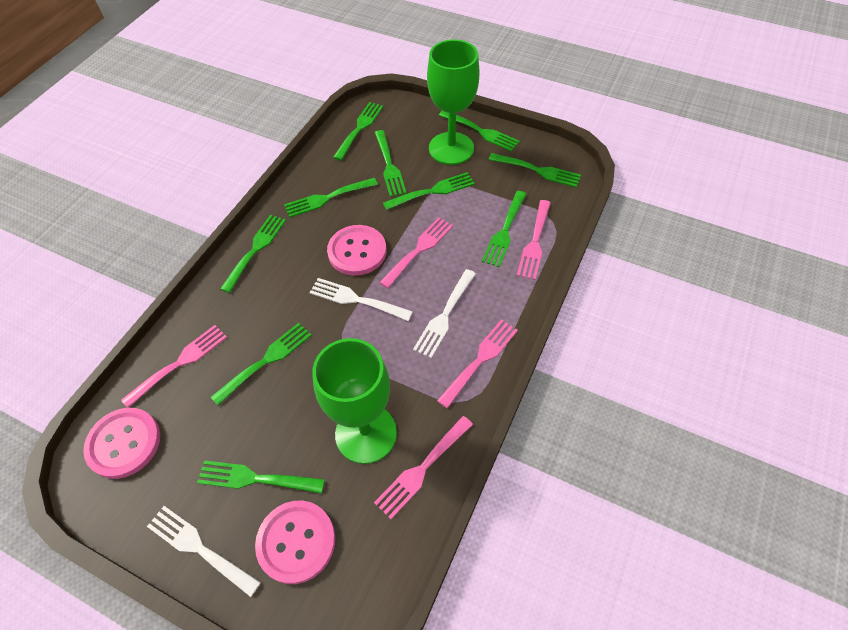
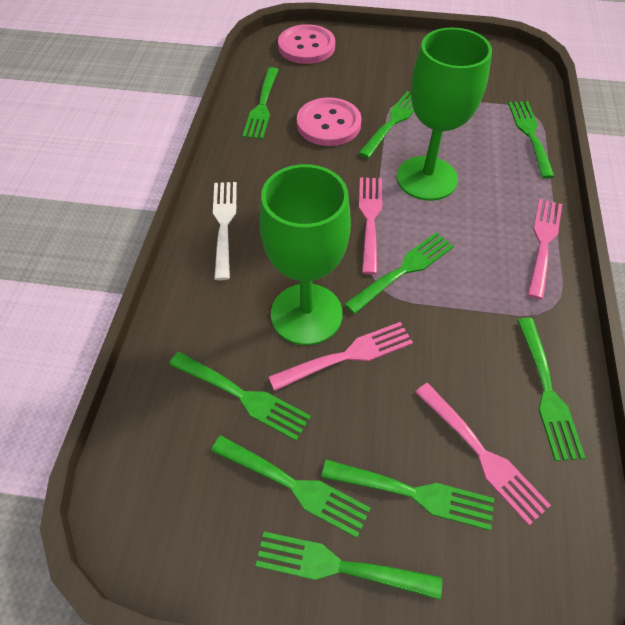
green fork: 10 -> 9
pink button: 3 -> 2
pink fork: 5 -> 4
white fork: 3 -> 1

